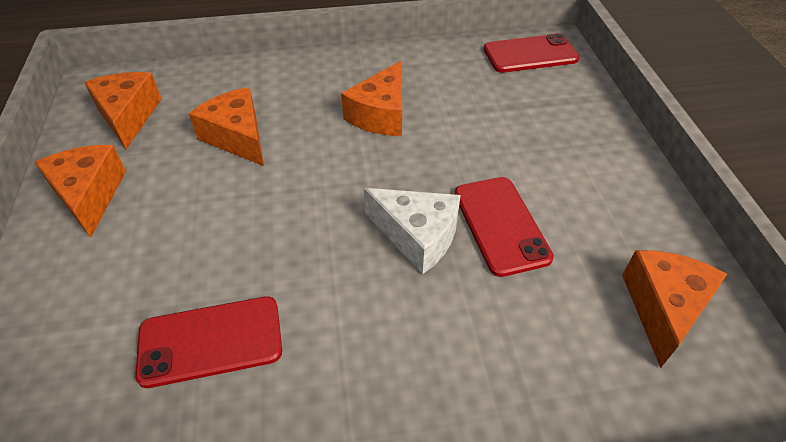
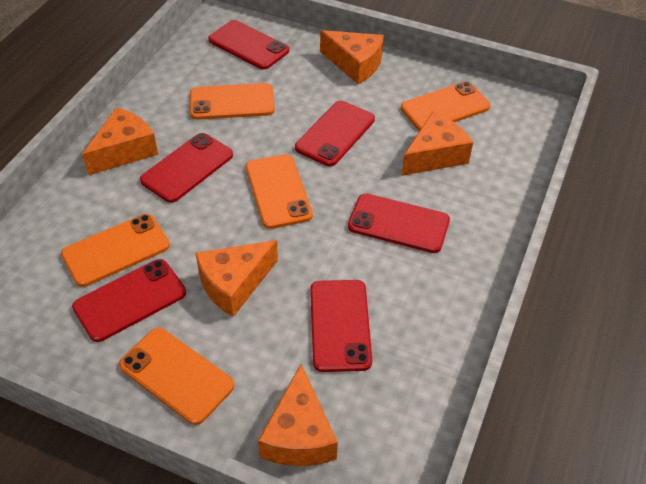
orange phone: 0 -> 5
red phone: 3 -> 6
white cheese: 1 -> 0

